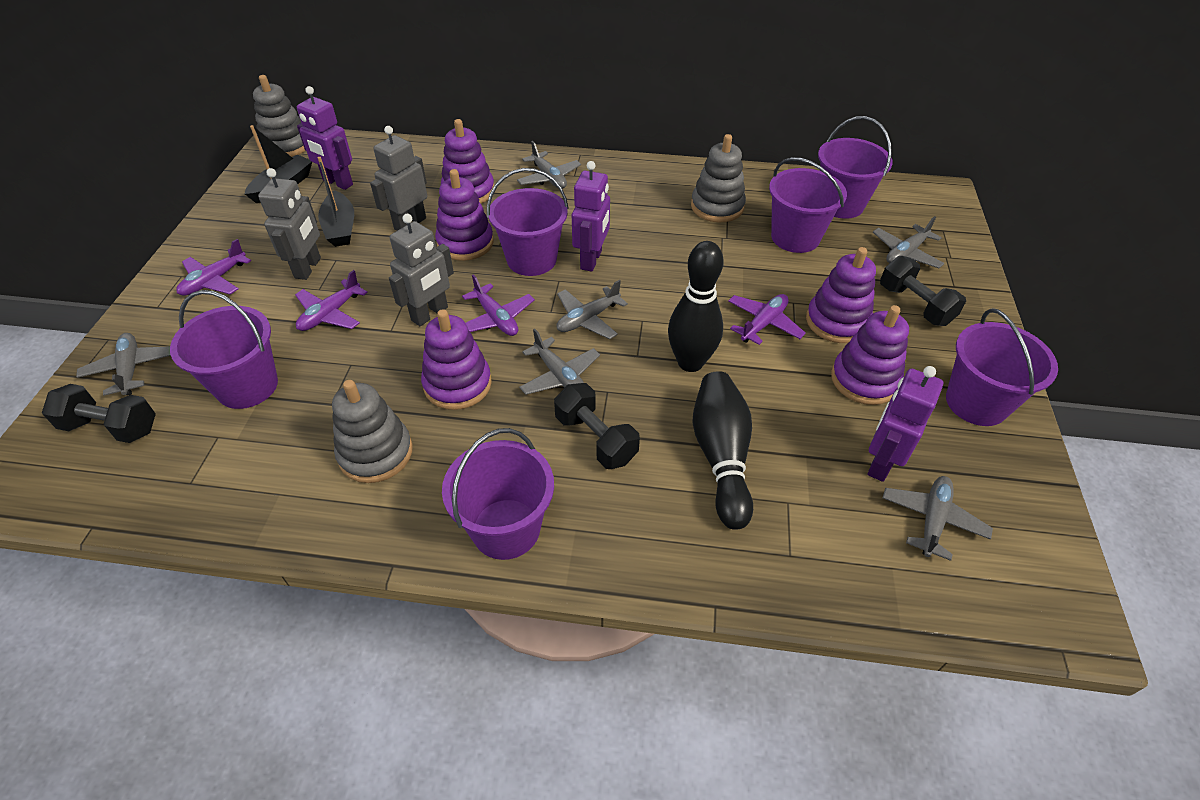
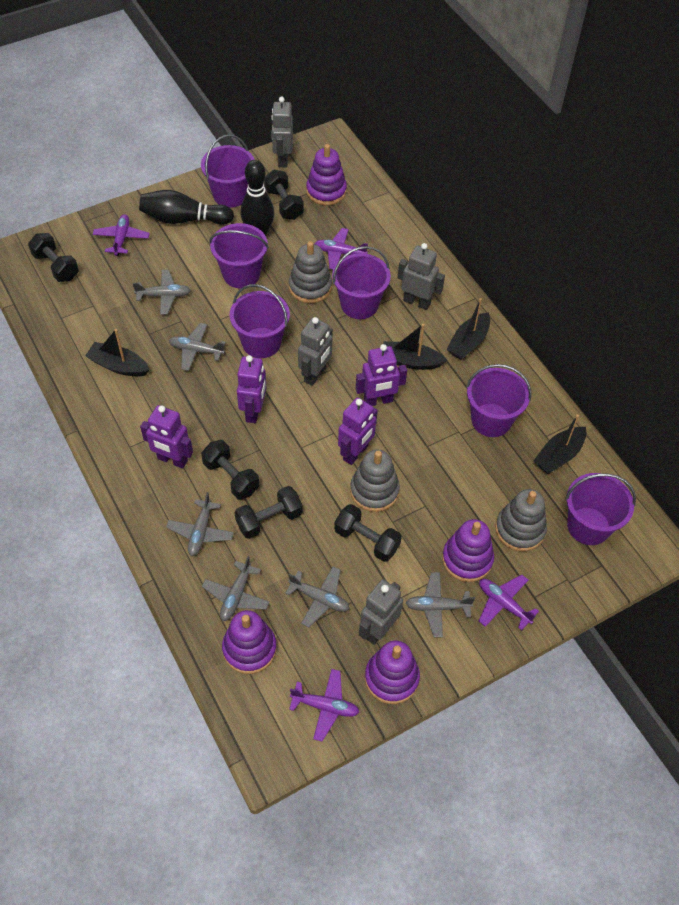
black boat: 2 -> 4
black dumbbell: 3 -> 5
grey robot: 3 -> 4
purple robot: 3 -> 4
purple stacking toy: 5 -> 4

